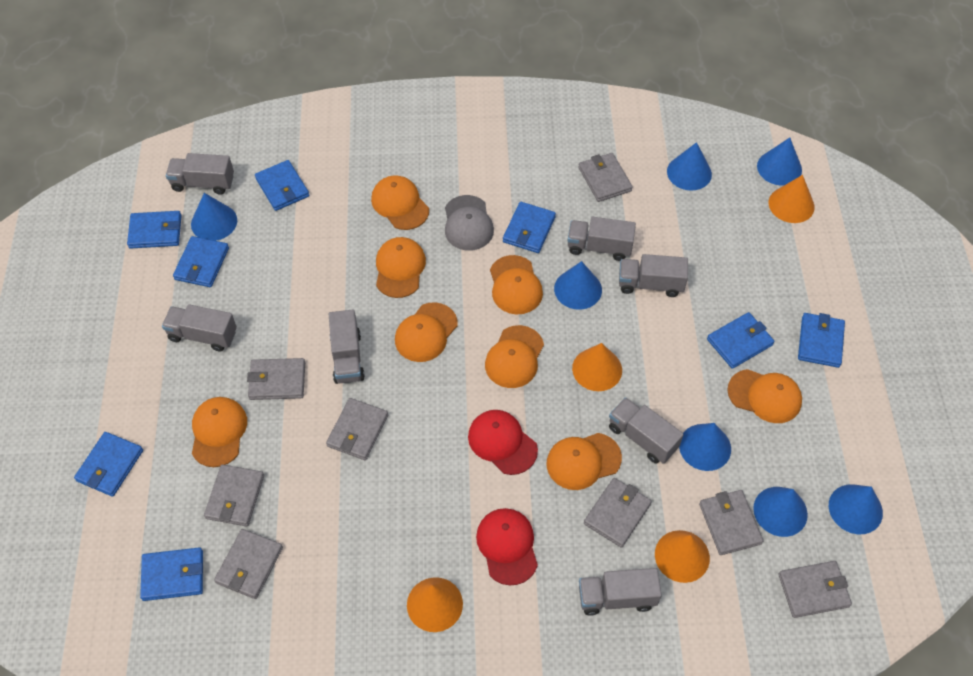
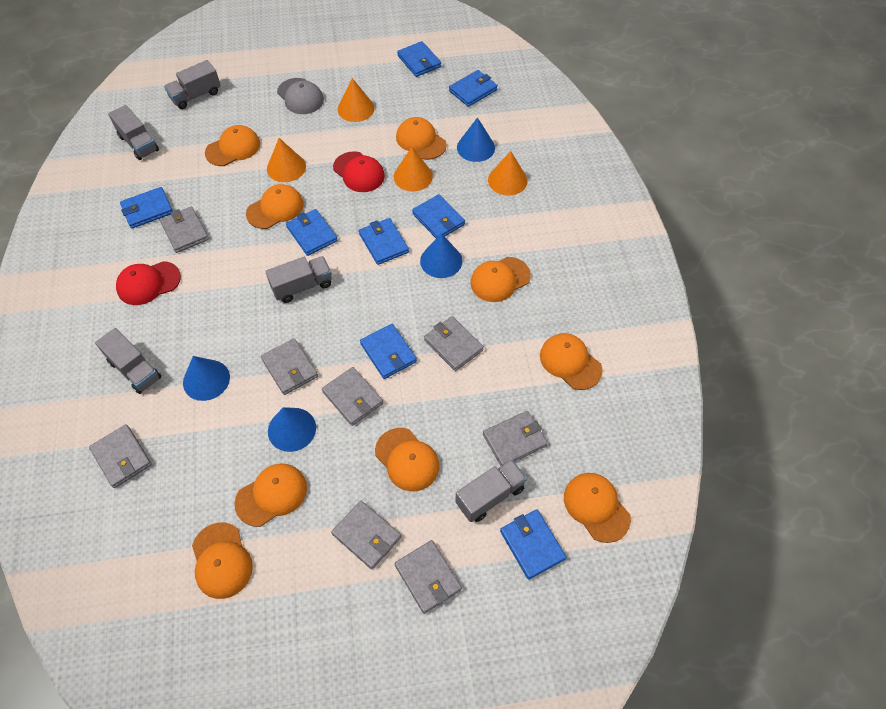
blue cone: 7 -> 4
grey truck: 7 -> 5
orange cap: 8 -> 9

